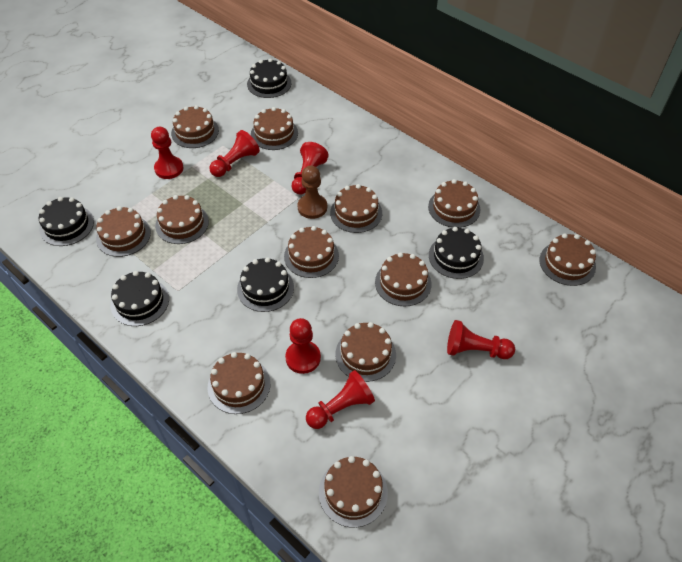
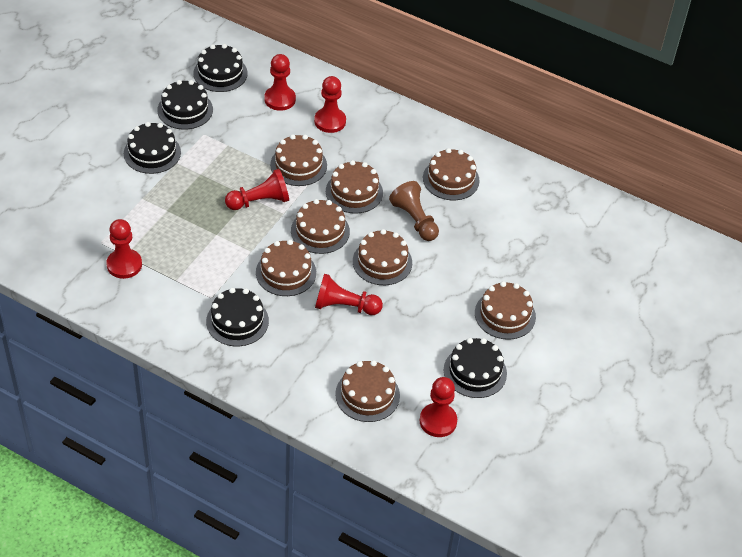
brown cake: 12 -> 8

